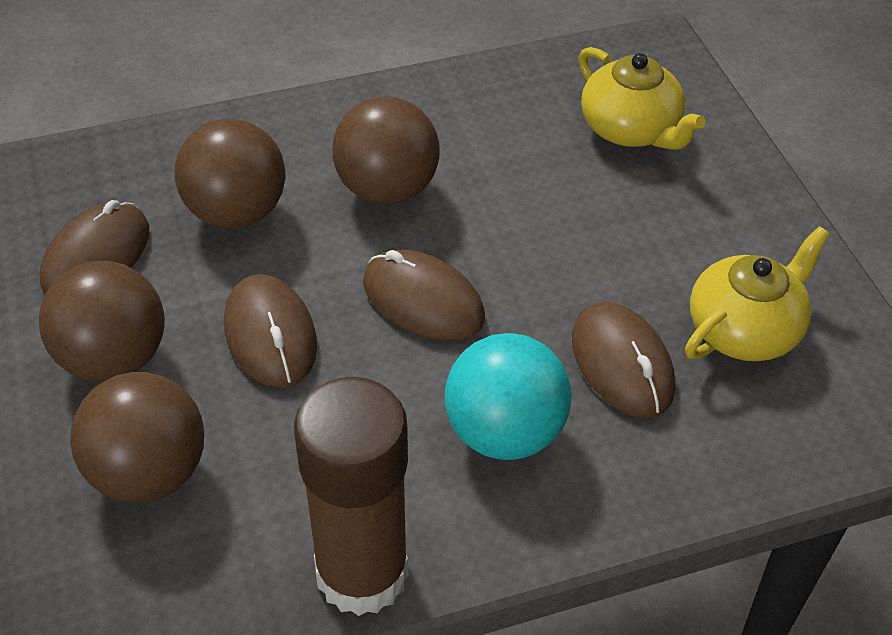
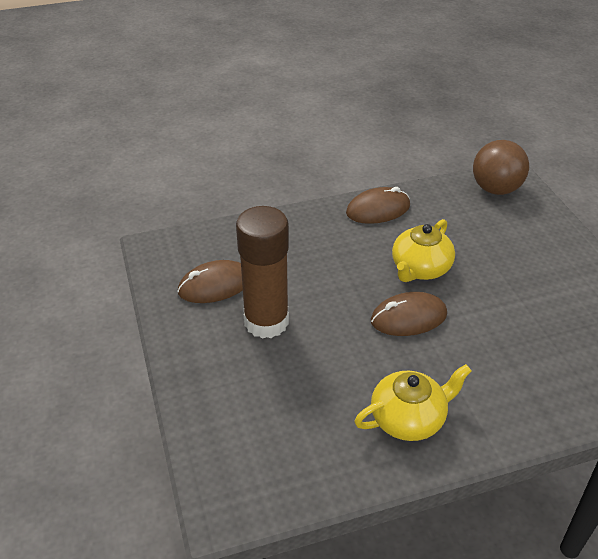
brown ball: 4 -> 1
brown mouse: 4 -> 3
turquoise ball: 1 -> 0

